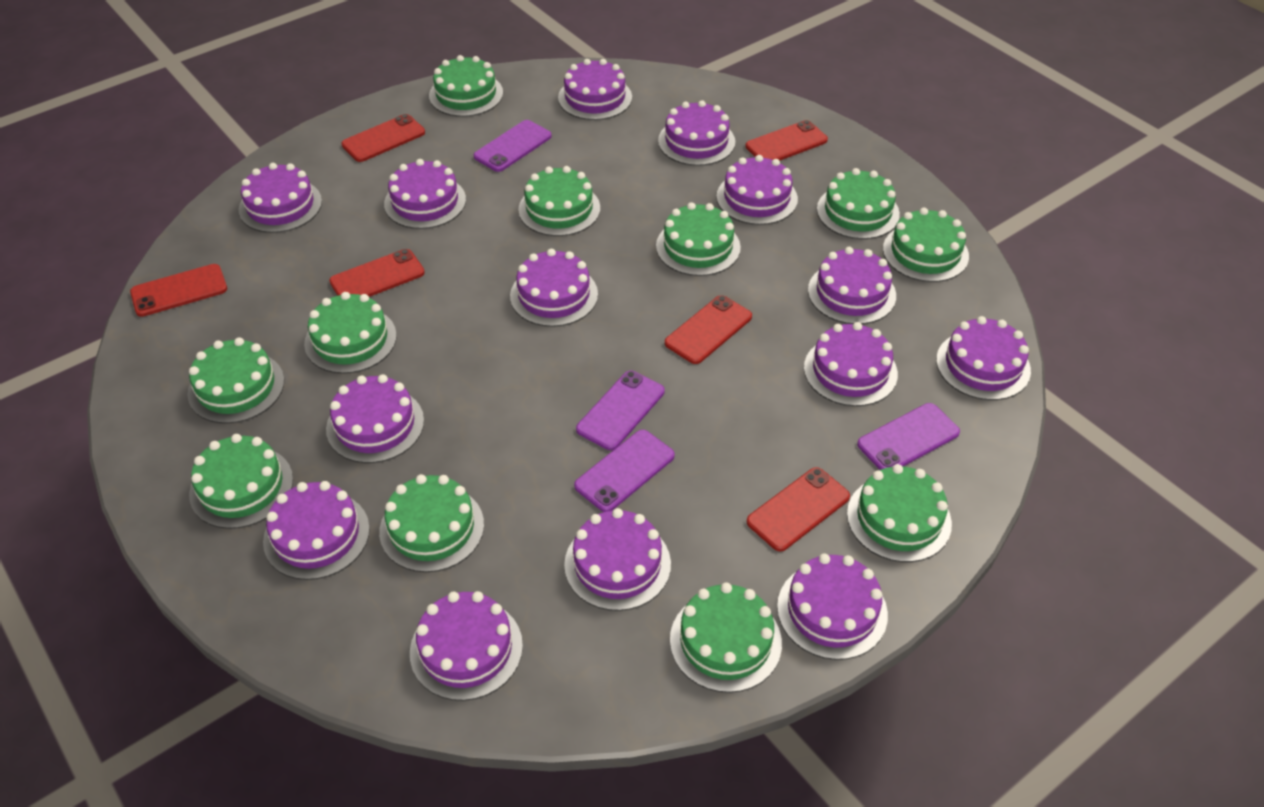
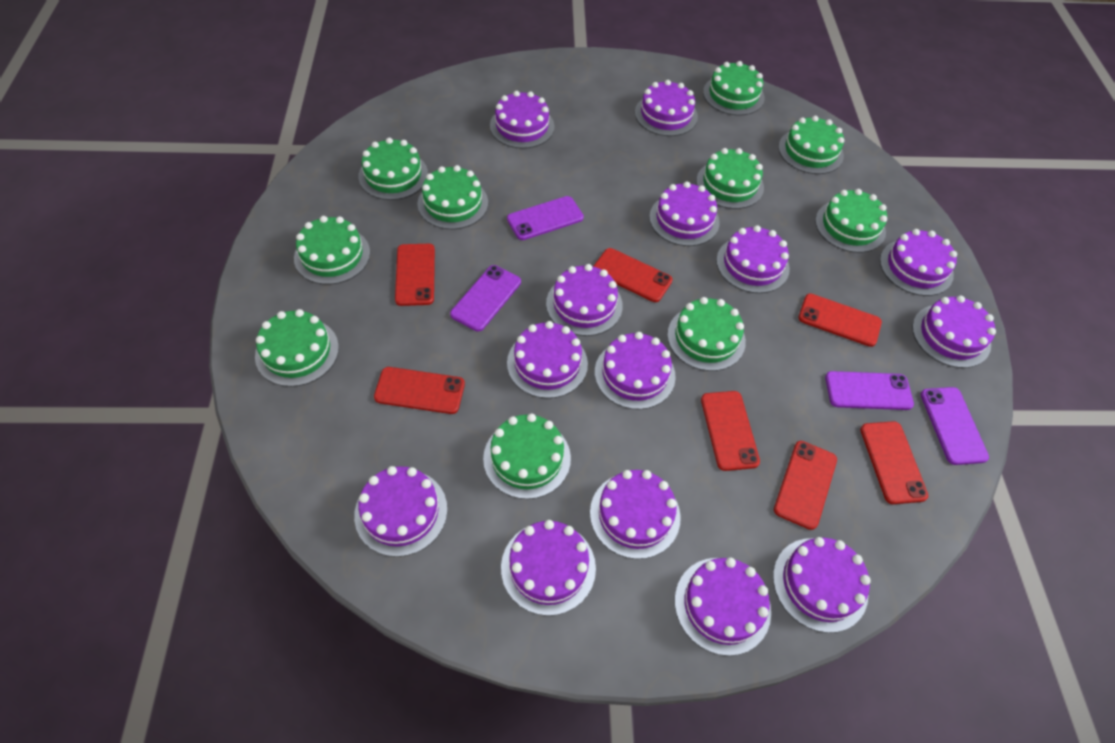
green cake: 11 -> 10
red phone: 6 -> 7

